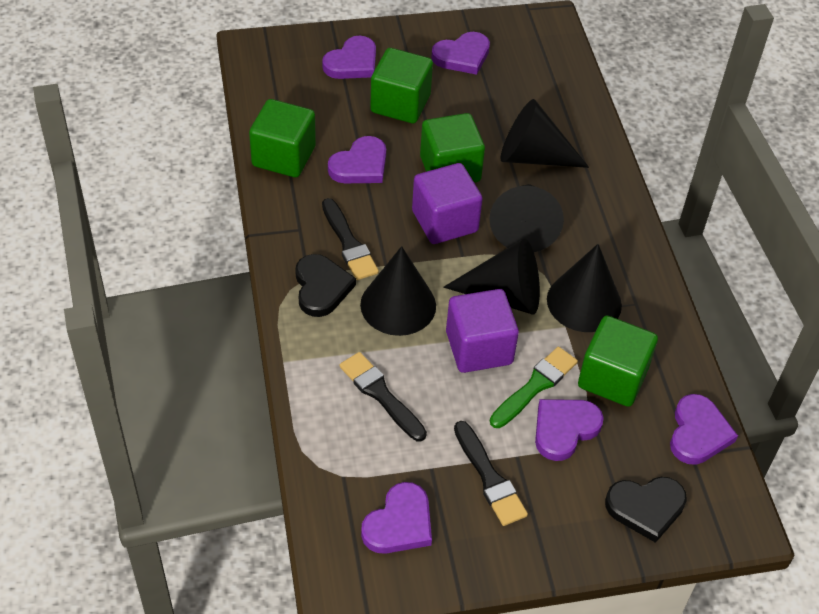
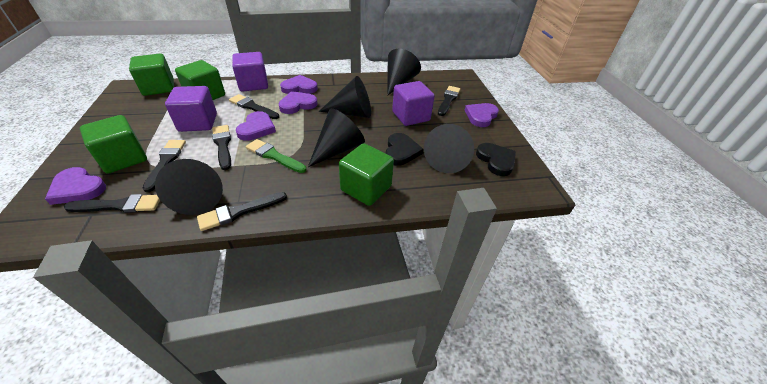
black brush: 3 -> 6
purple cube: 2 -> 3
purple heart: 6 -> 5

